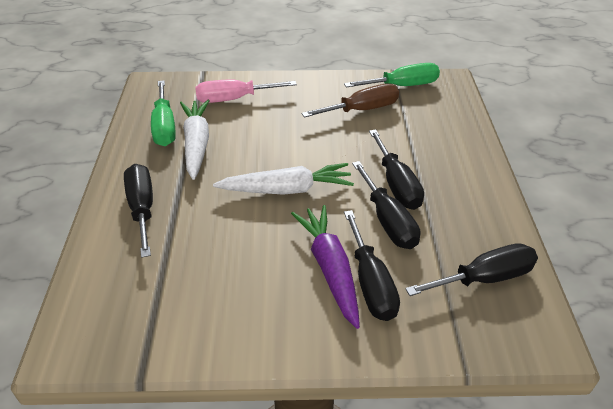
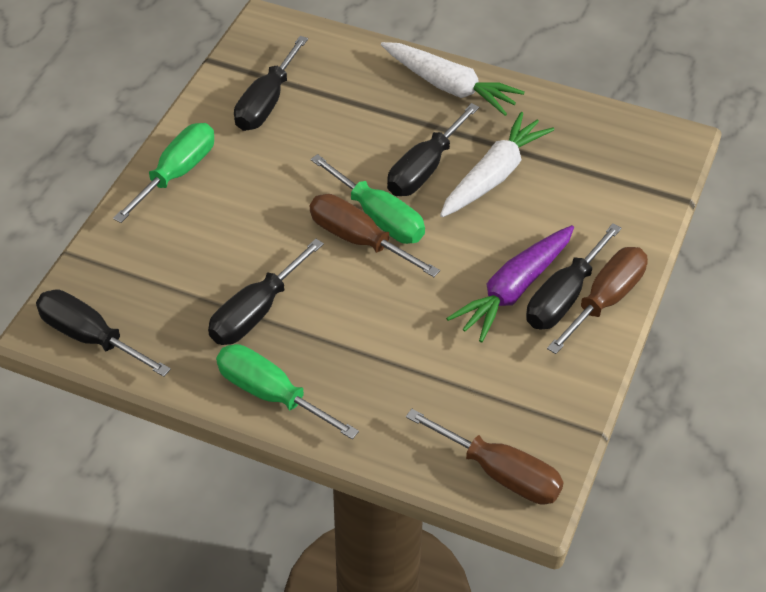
brown screwdriver: 1 -> 3
green screwdriver: 2 -> 3
pink screwdriver: 1 -> 0

